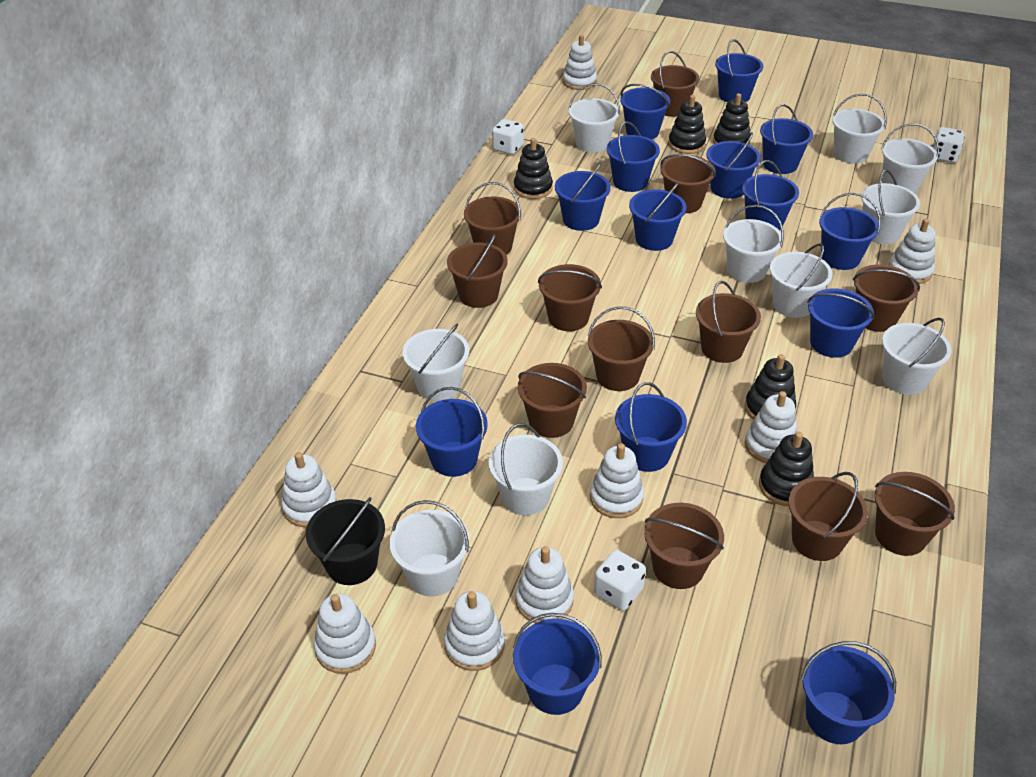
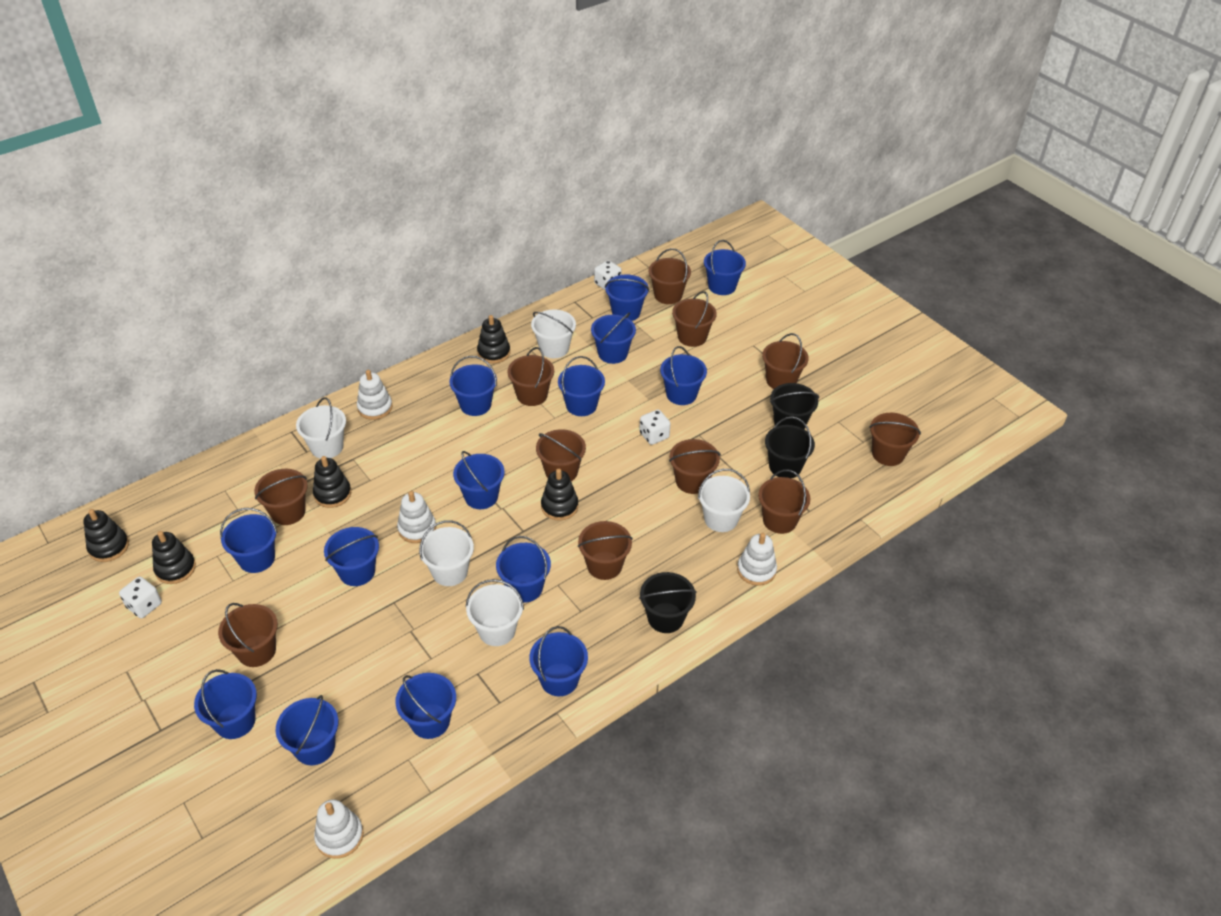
black bucket: 1 -> 3
brown bucket: 12 -> 11
white bucket: 10 -> 5
white stacking toy: 8 -> 4

